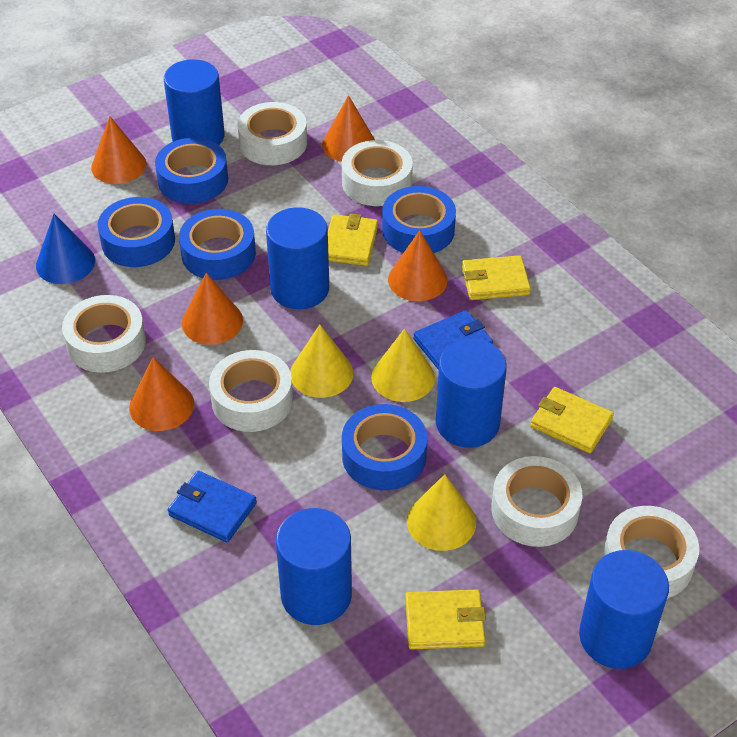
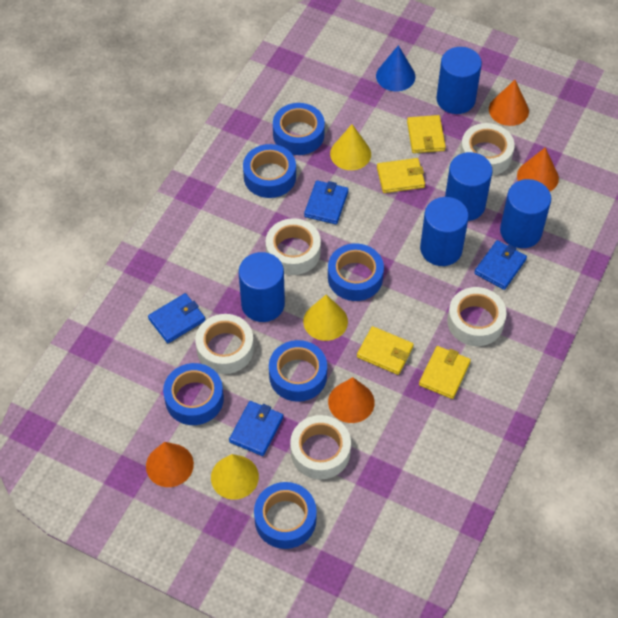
blue tape: 5 -> 6
blue wallet: 2 -> 4
orange cone: 5 -> 4
white tape: 6 -> 5

